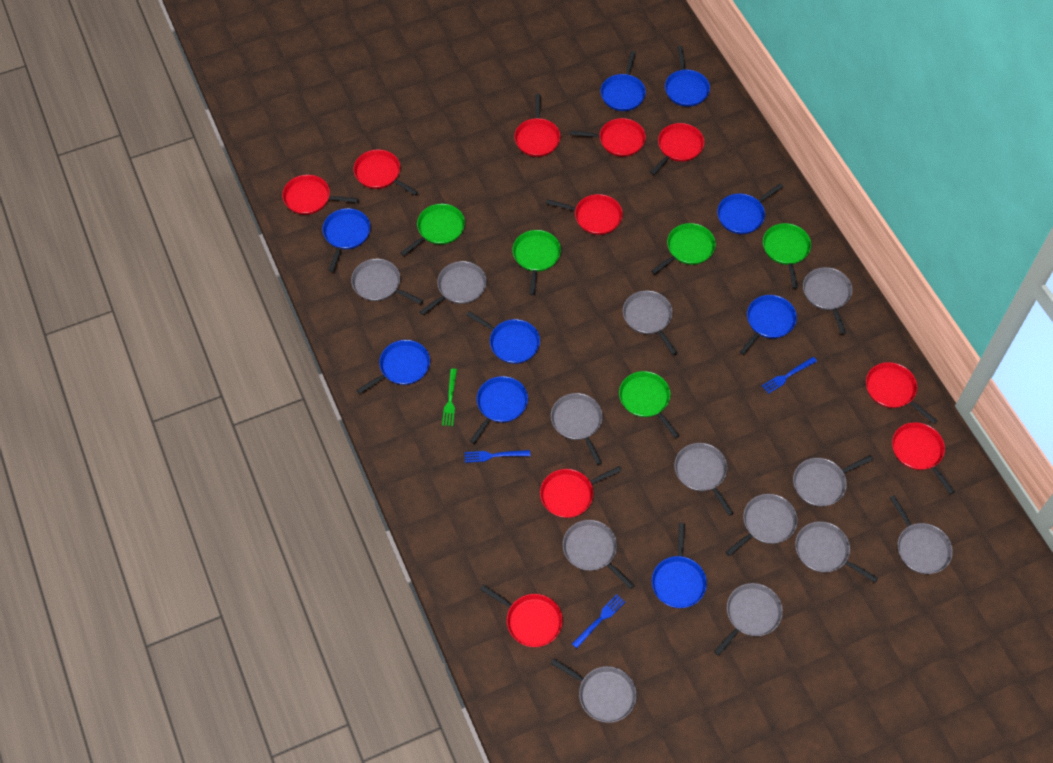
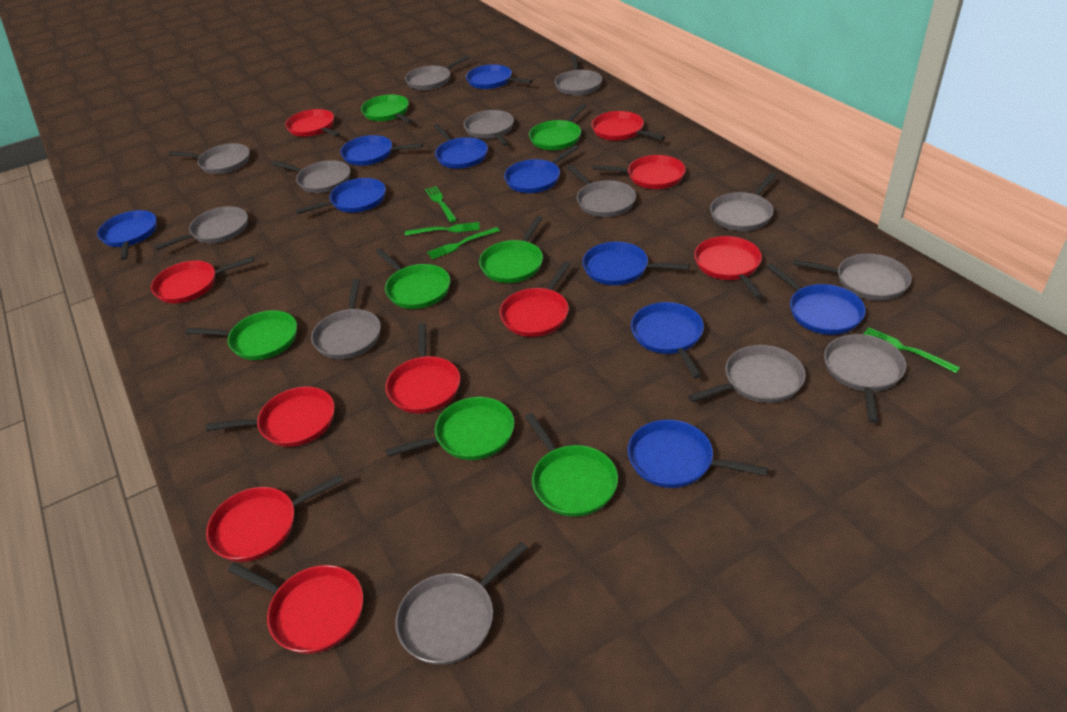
blue fork: 3 -> 0
blue pan: 9 -> 10
green fork: 1 -> 4
green pan: 5 -> 7

